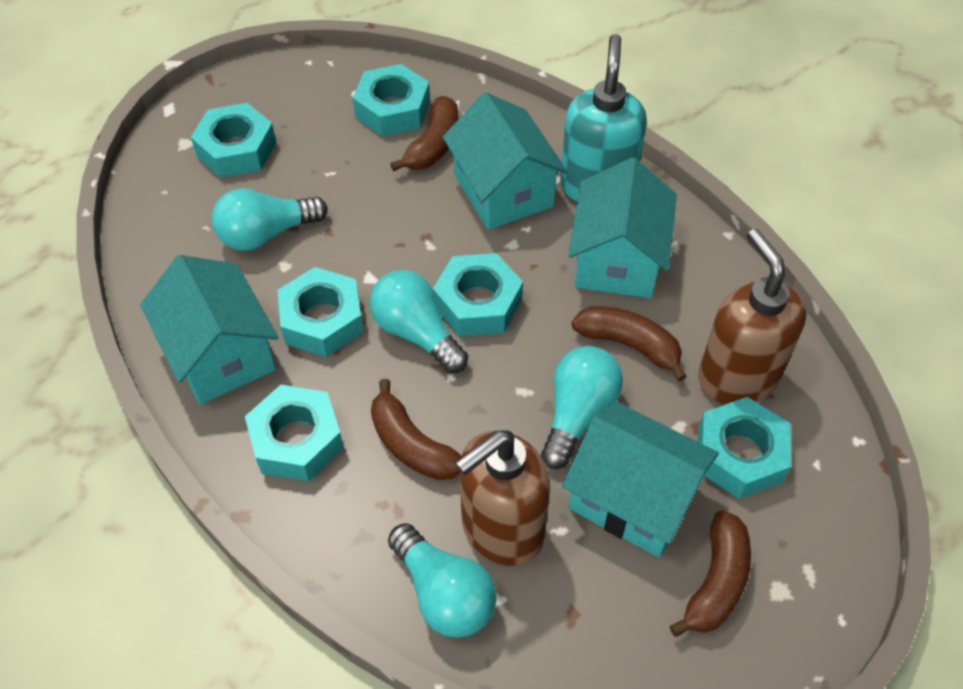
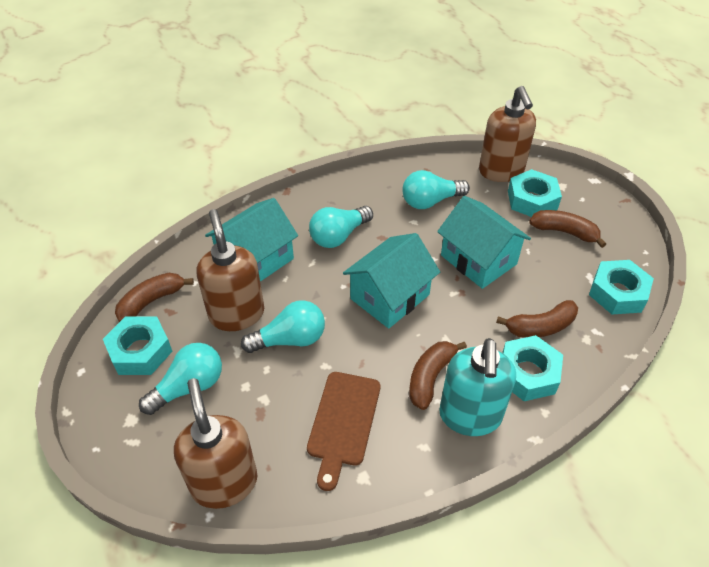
brown cutting board: 0 -> 1
brown soap dispenser: 2 -> 3
turquoise house: 4 -> 3
turquoise nut: 6 -> 4

